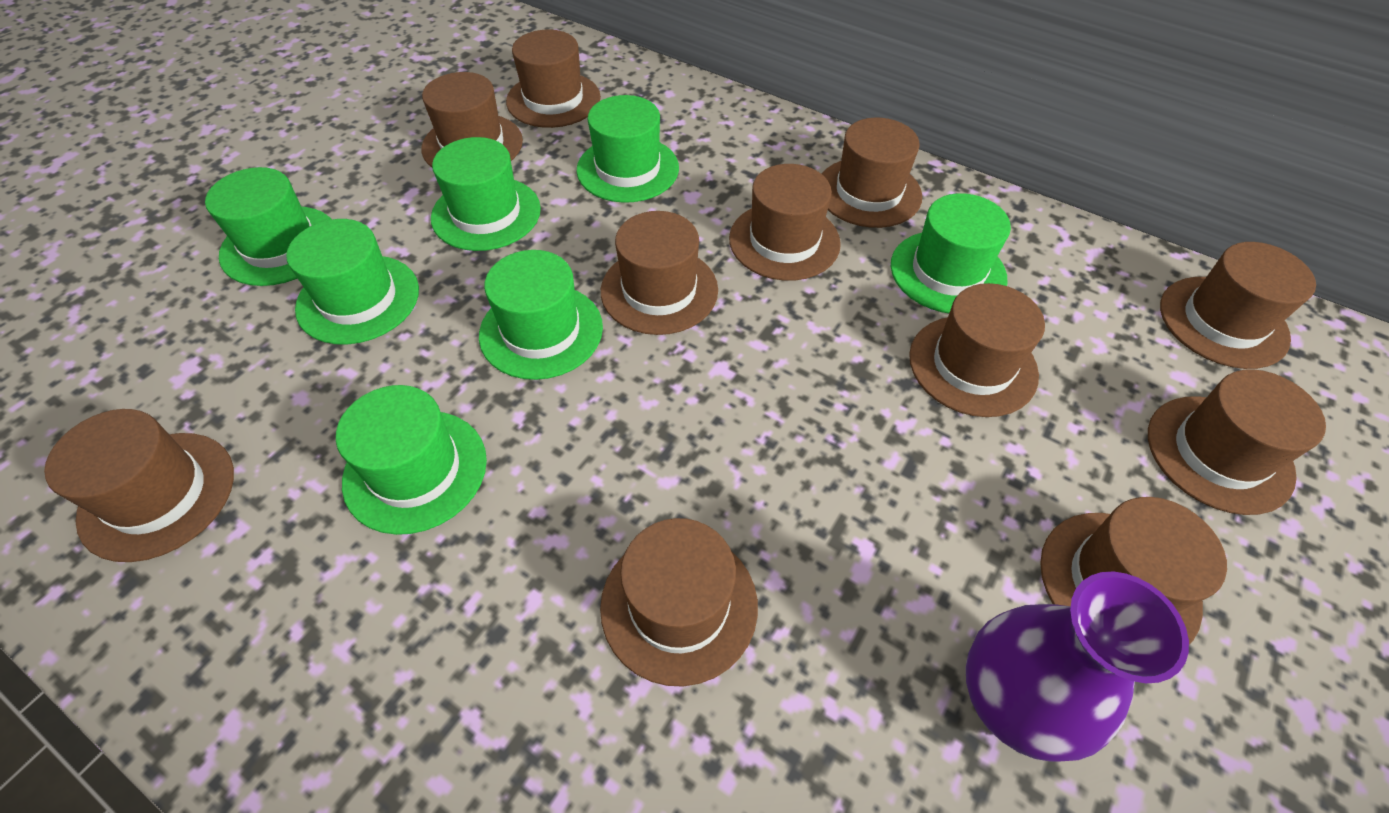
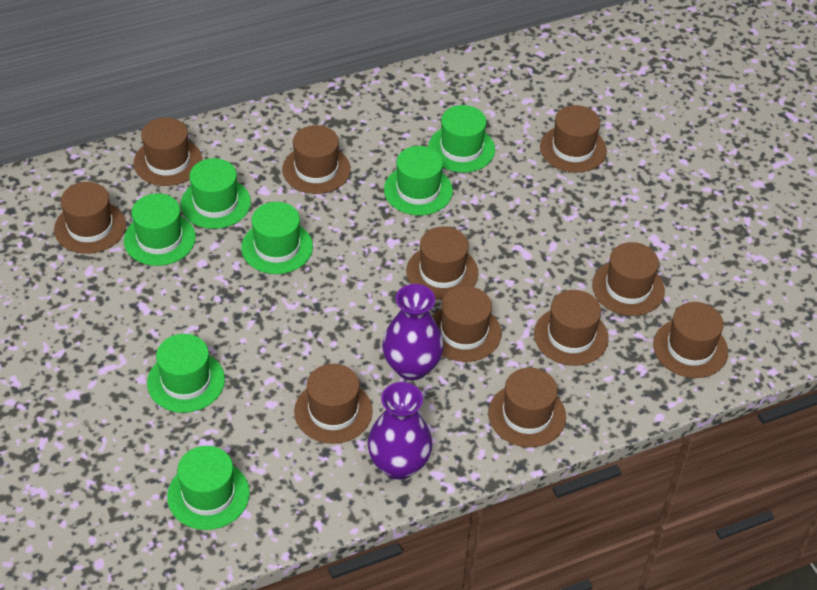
purple vase: 1 -> 2

